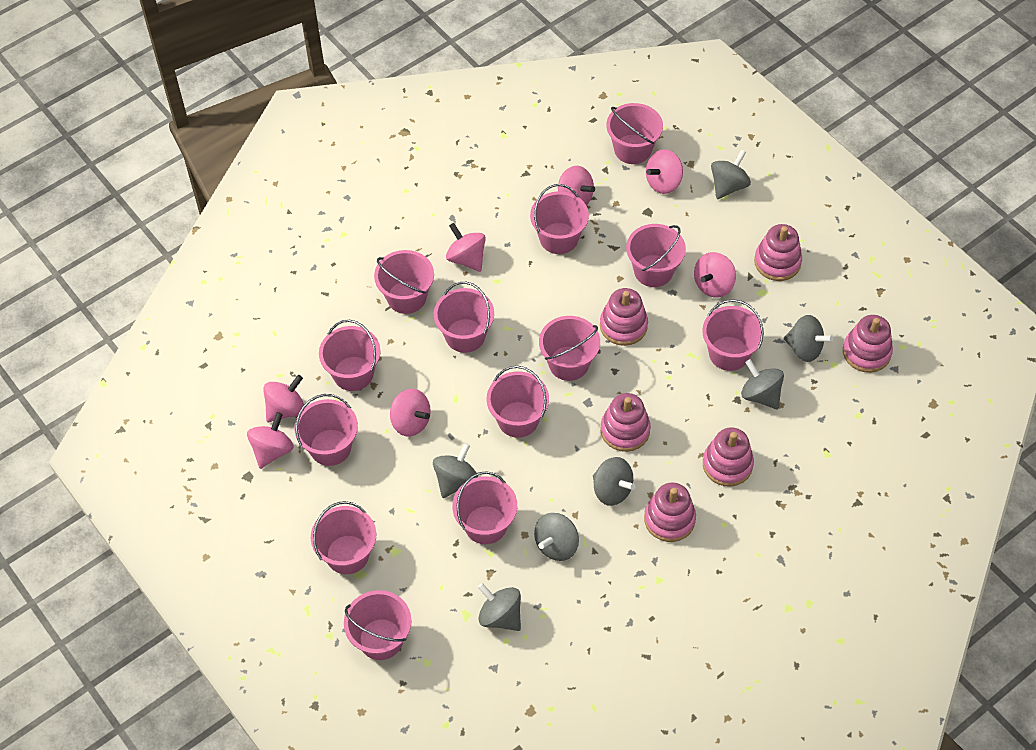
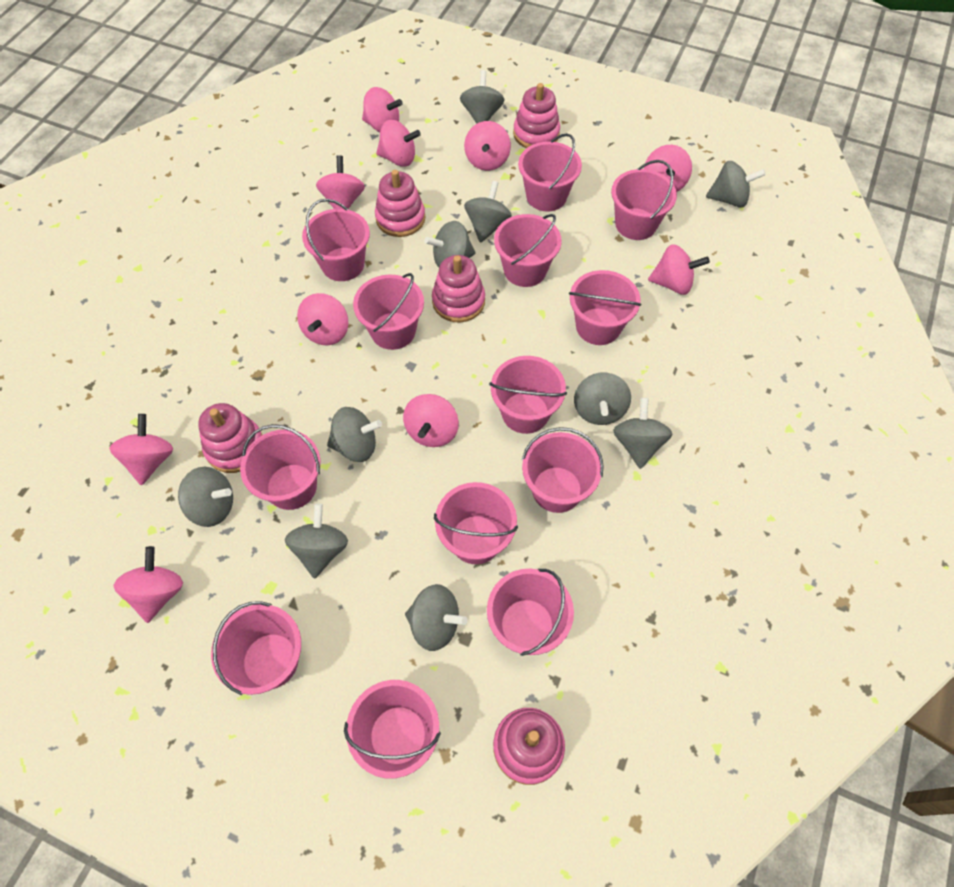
grey spinning top: 7 -> 10
pink spinning top: 7 -> 10
pink stacking toy: 6 -> 5

